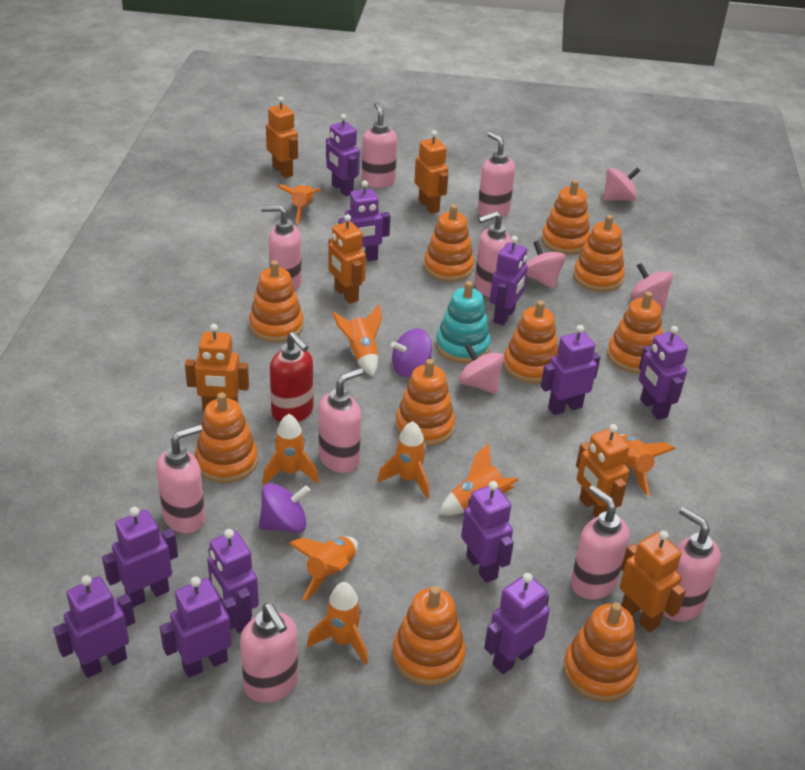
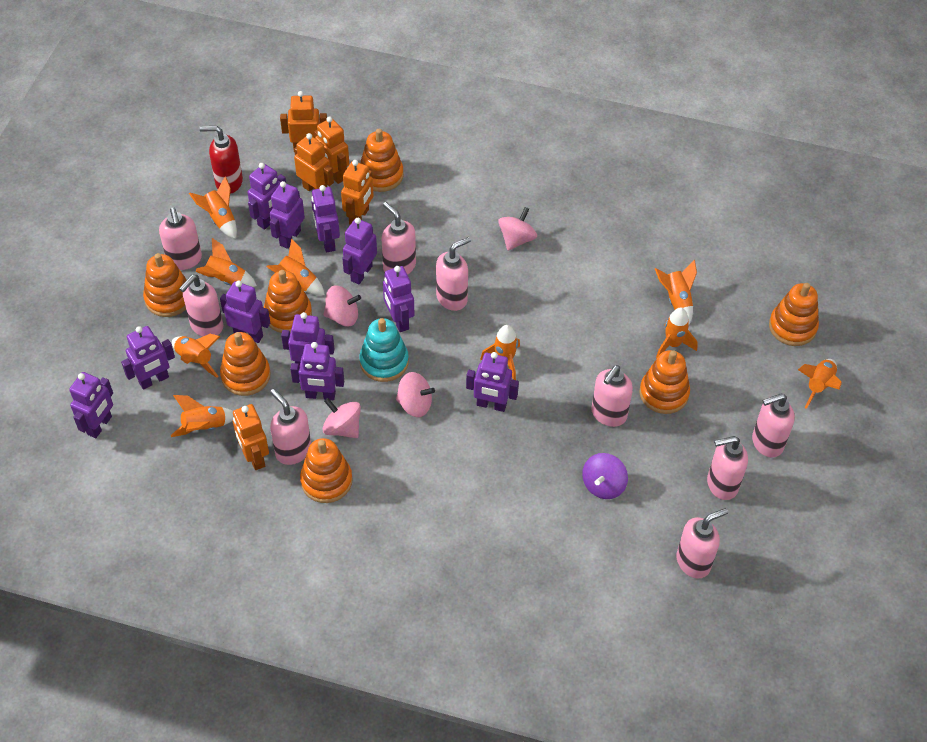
orange robot: 6 -> 5
orange rocket: 8 -> 9
orange stacking toy: 10 -> 7
purple spinning top: 2 -> 1

